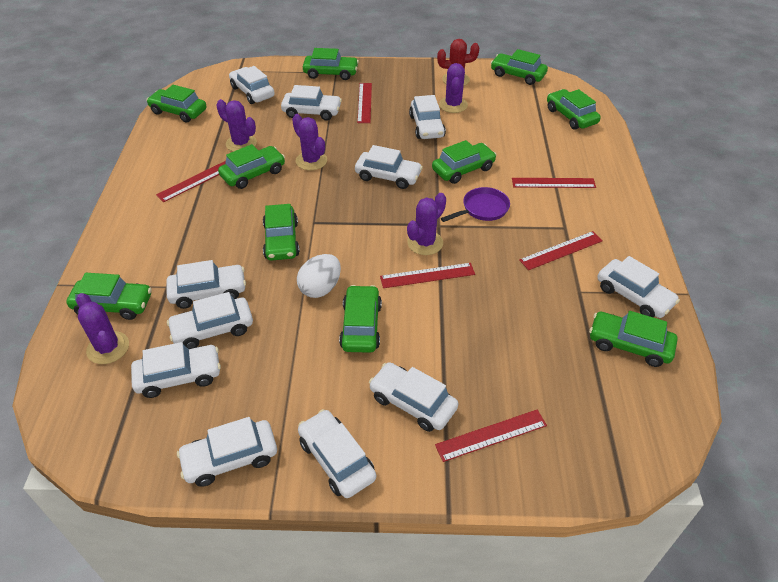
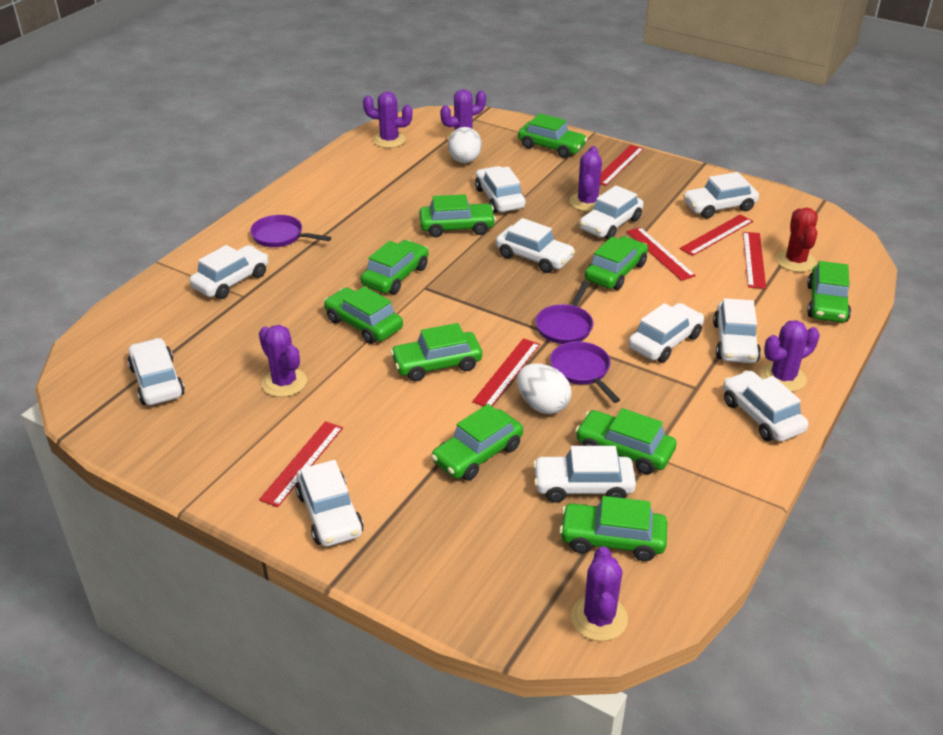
purple cactus: 5 -> 6
purple pan: 1 -> 3
white egg: 1 -> 2

